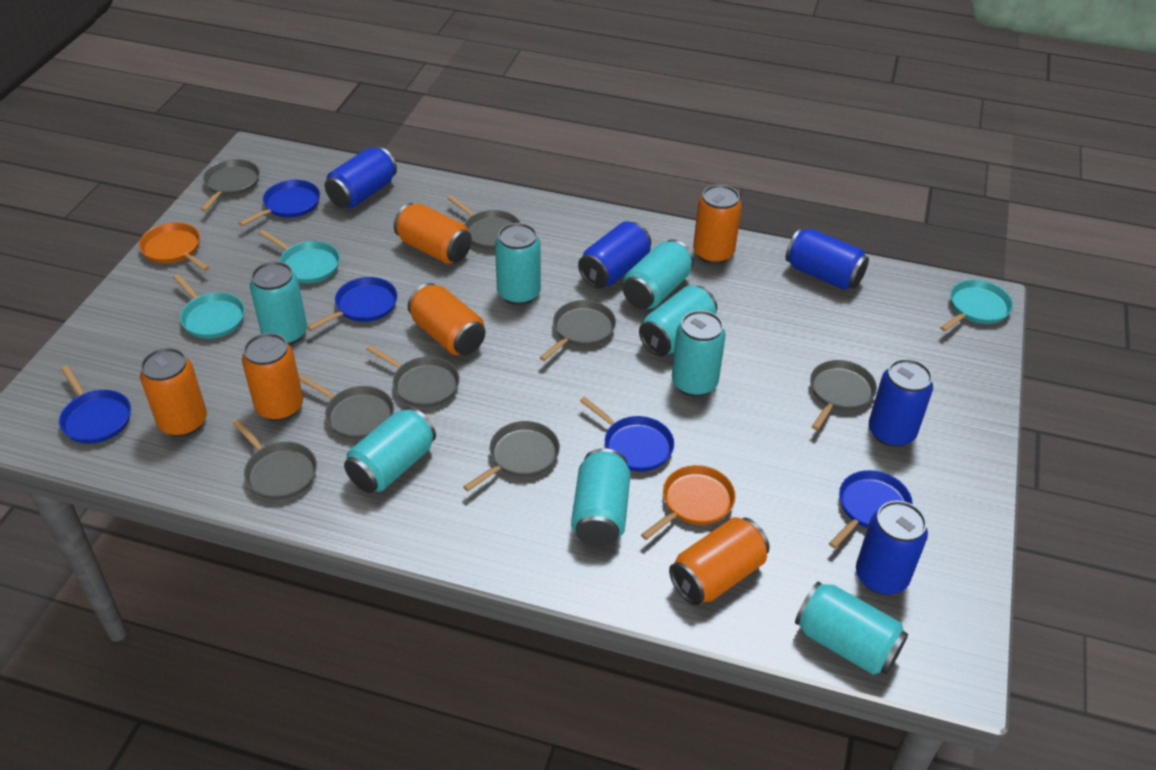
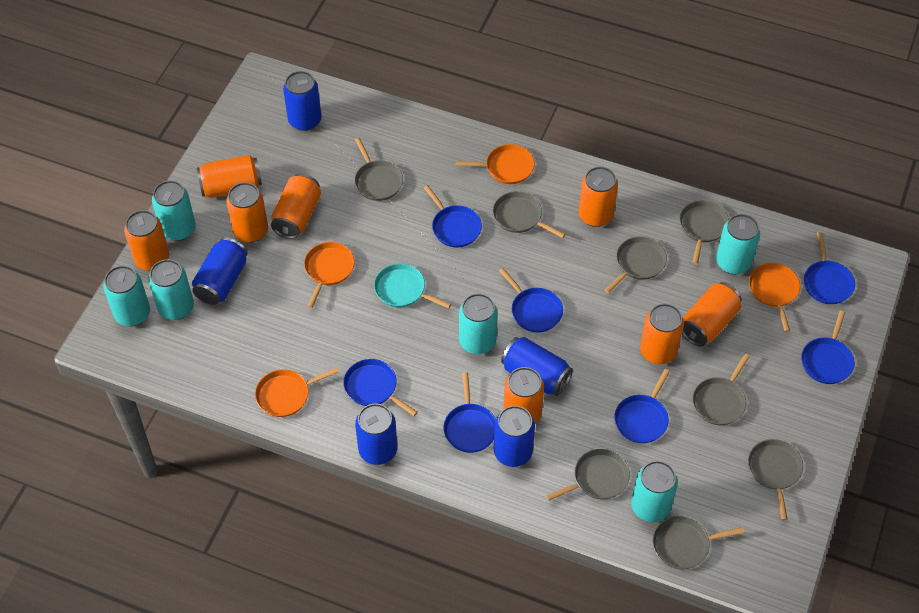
blue pan: 5 -> 7
orange can: 6 -> 8
orange pan: 2 -> 4
turquoise can: 8 -> 6
turquoise pan: 3 -> 1

